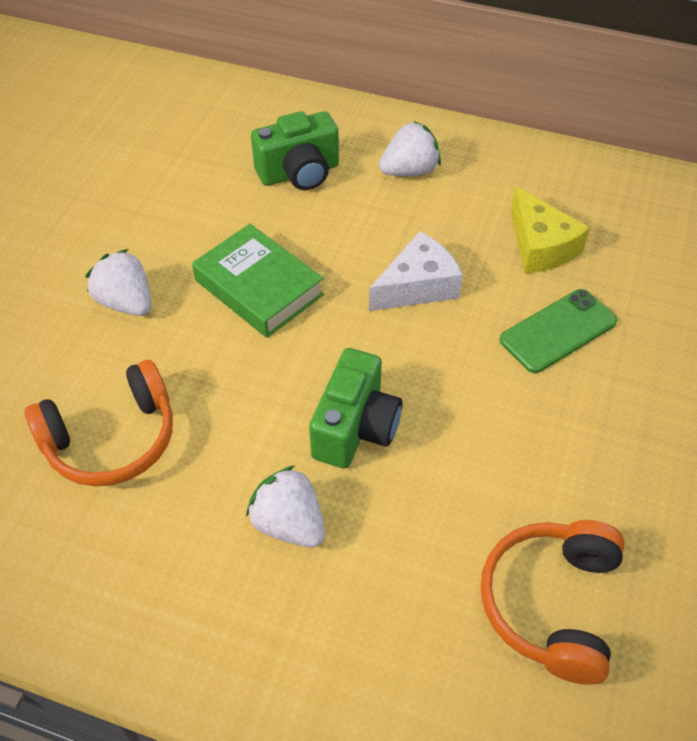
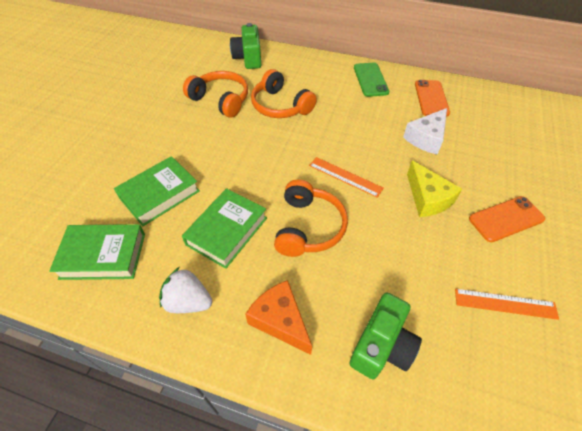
green book: 1 -> 3
orange cheese: 0 -> 1
orange headphones: 2 -> 3
orange phone: 0 -> 2
orange ruler: 0 -> 2
white strawberry: 3 -> 1

